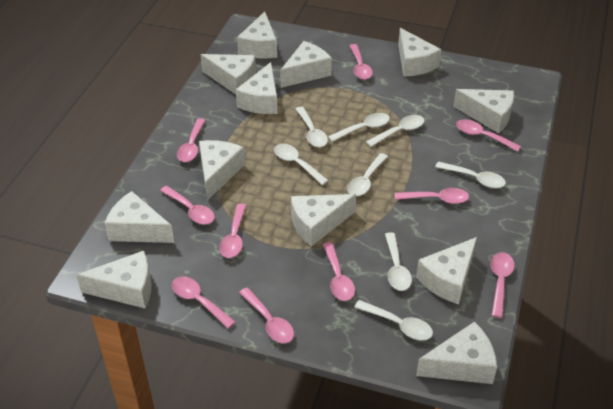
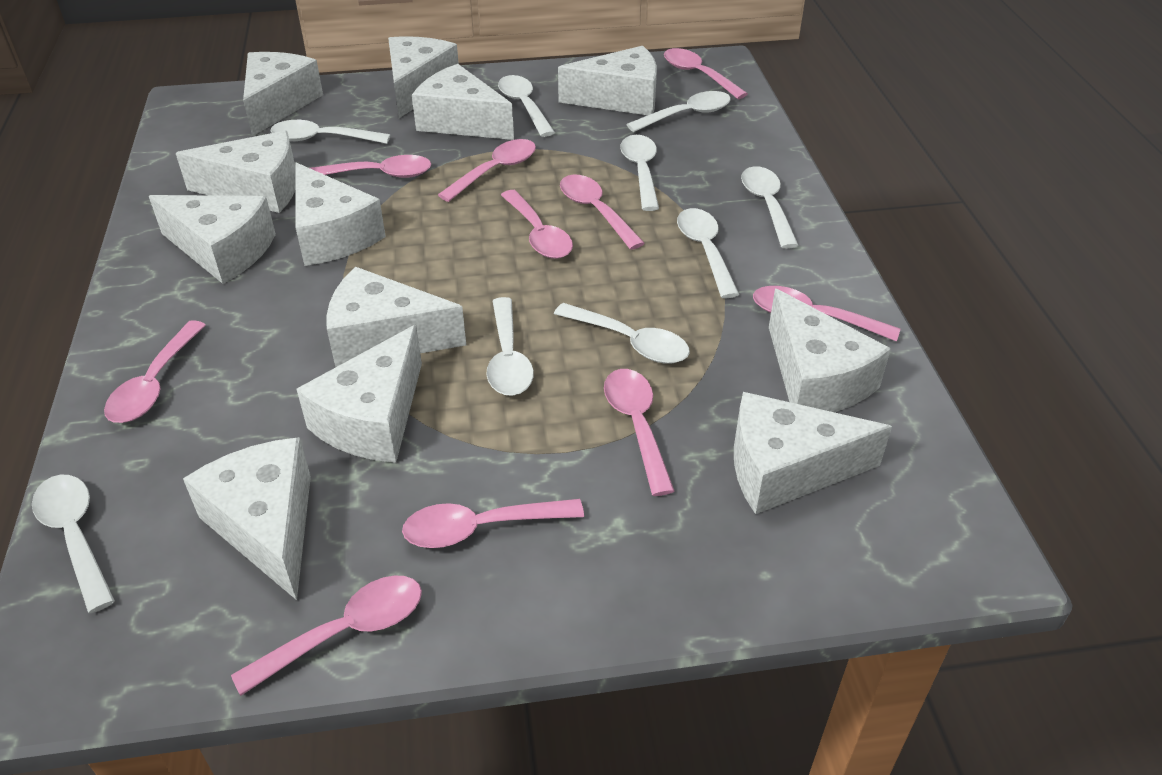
white spoon: 8 -> 9

